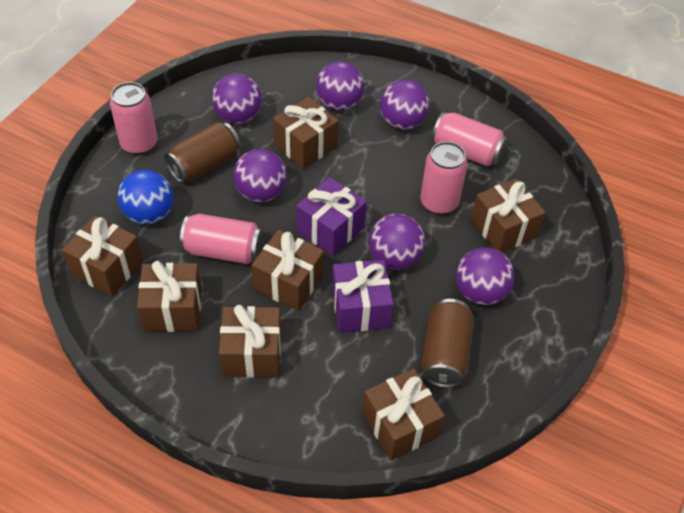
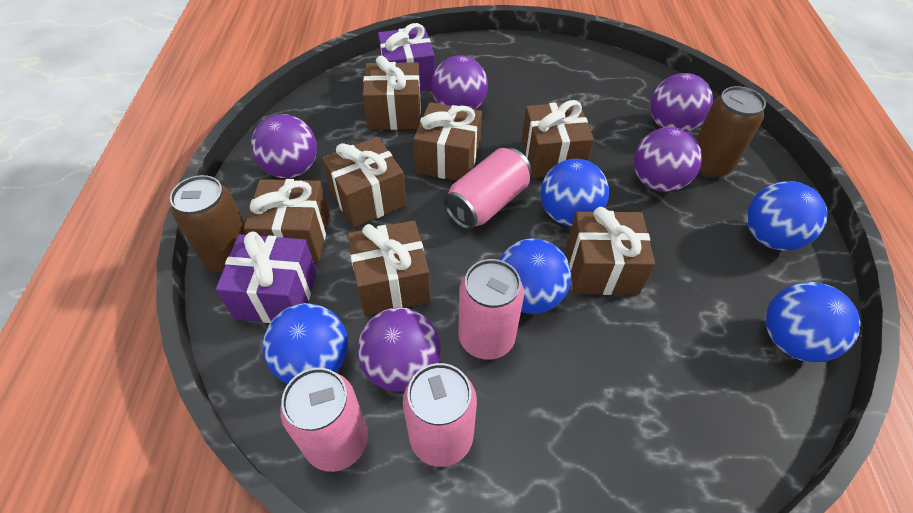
blue ball: 1 -> 5
purple ball: 6 -> 5

